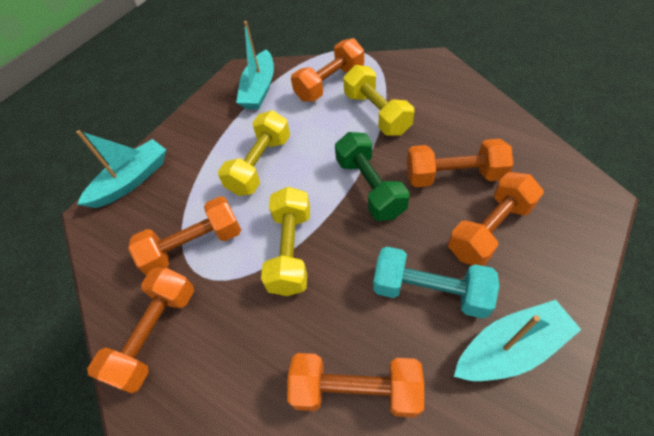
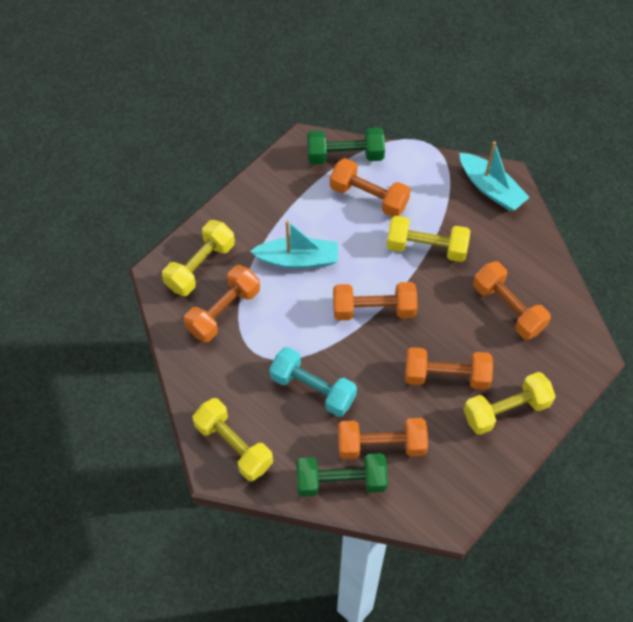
green dumbbell: 1 -> 2
turquoise boat: 3 -> 2
yellow dumbbell: 3 -> 4

